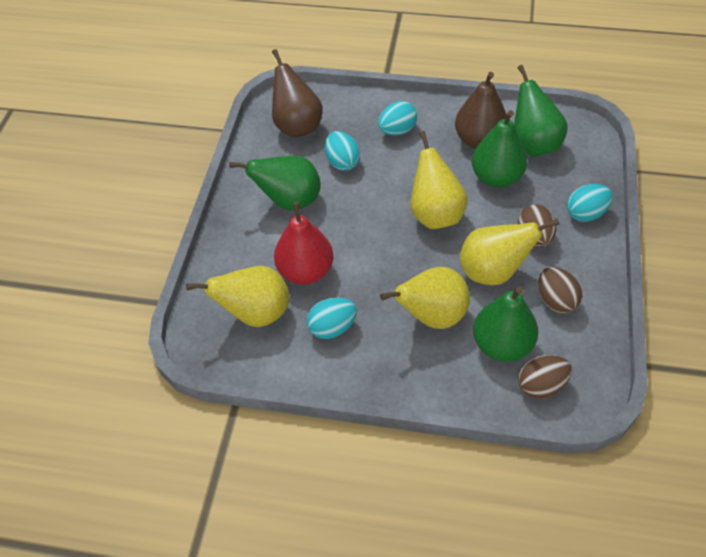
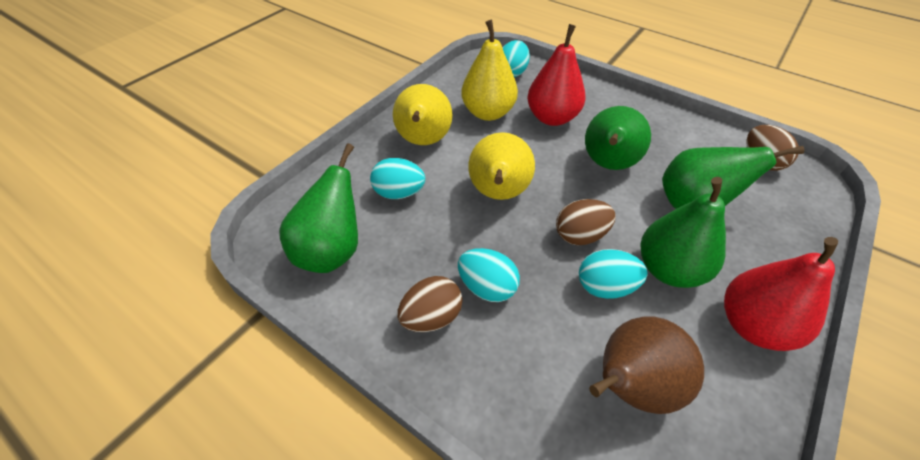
brown pear: 2 -> 1
red pear: 1 -> 2
yellow pear: 4 -> 3

